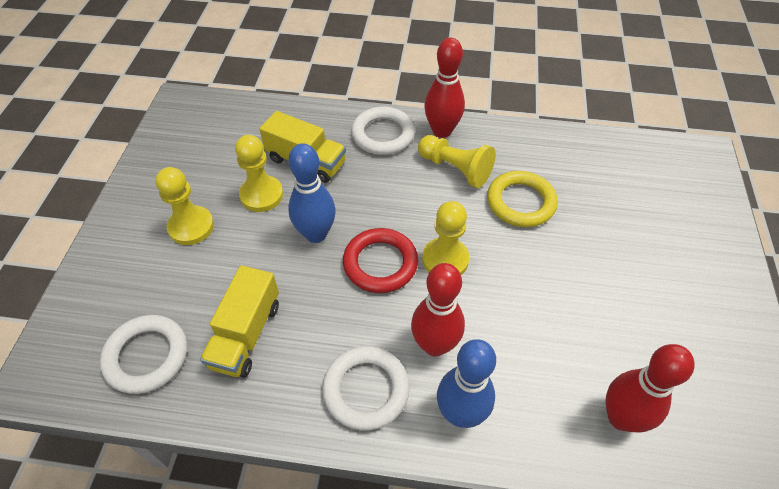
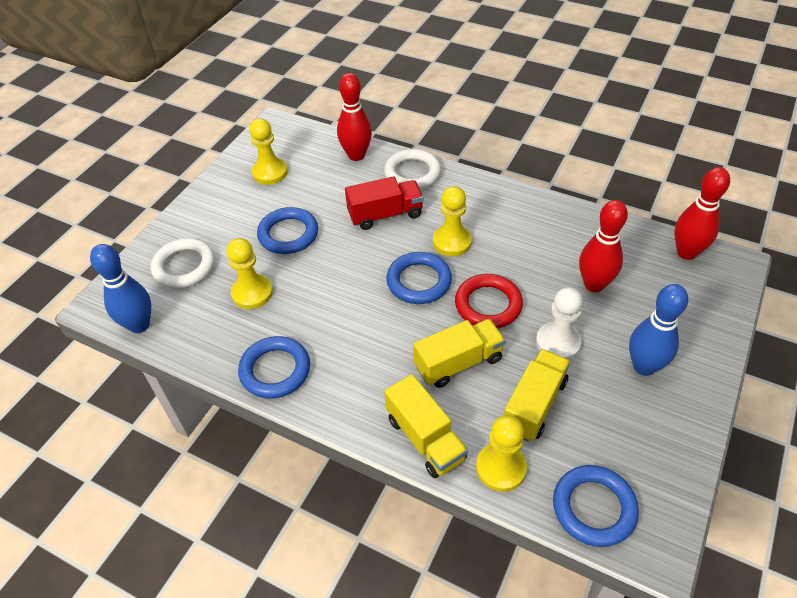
blue ring: 0 -> 4
red truck: 0 -> 1
white pawn: 0 -> 1
white ring: 3 -> 2
yellow ring: 1 -> 0
yellow truck: 2 -> 3

